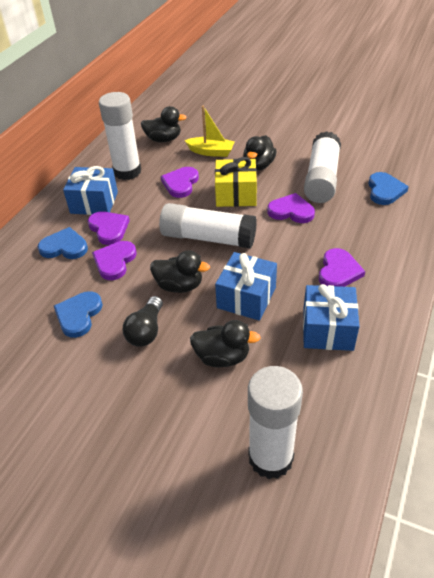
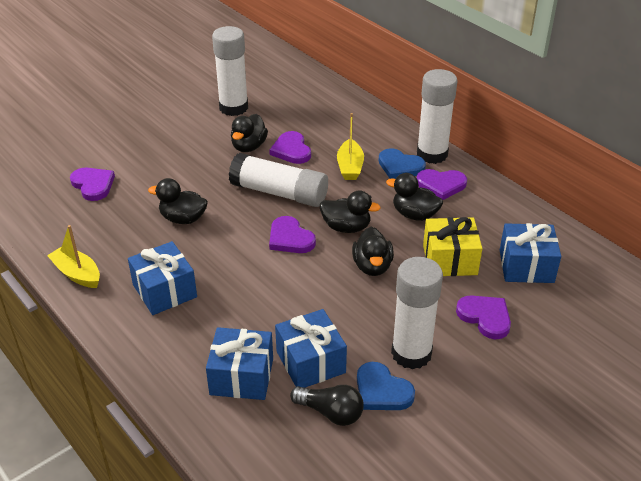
black duck: 4 -> 5
blue gift: 3 -> 4
blue heart: 3 -> 2
yellow boat: 1 -> 2

